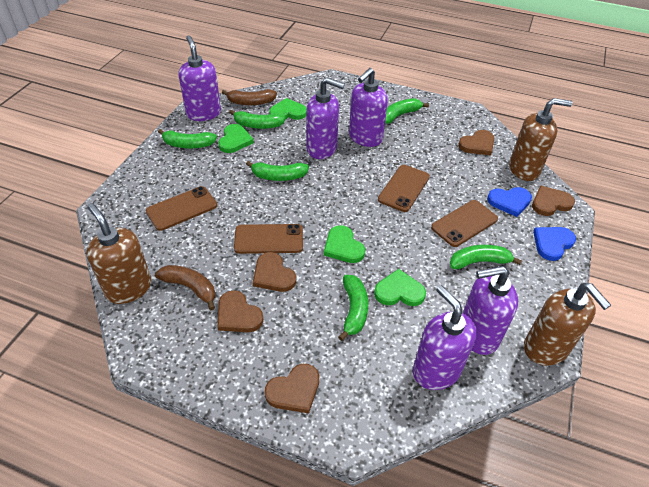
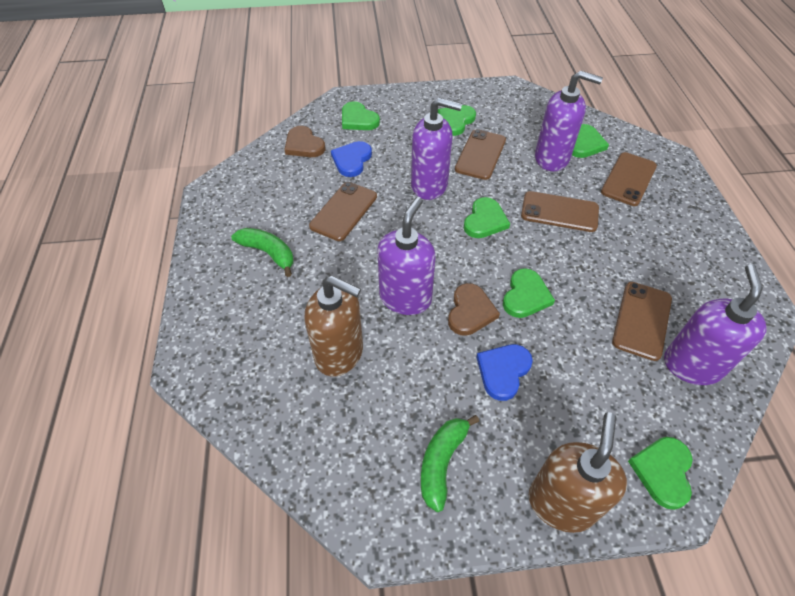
brown banana: 2 -> 0
brown heart: 5 -> 2
brown phone: 4 -> 5
brown soap dispenser: 3 -> 2
green banana: 6 -> 2
green heart: 4 -> 6
purple soap dispenser: 5 -> 4

